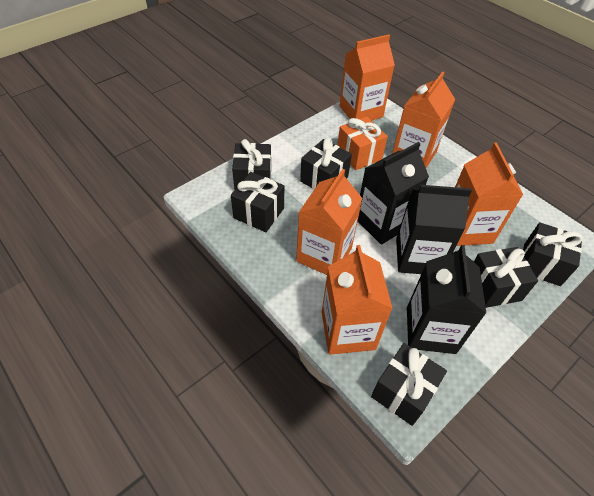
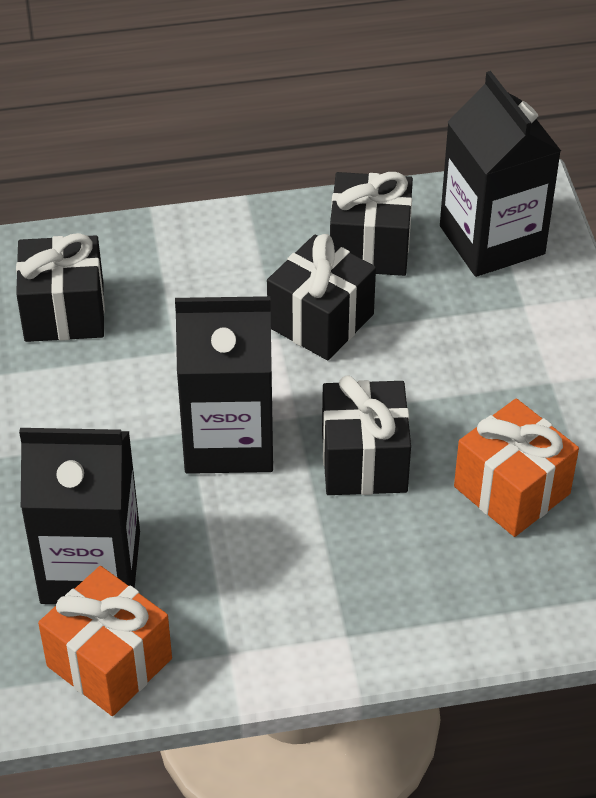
black gift: 6 -> 4
orange carton: 5 -> 0
orange gift: 1 -> 2

